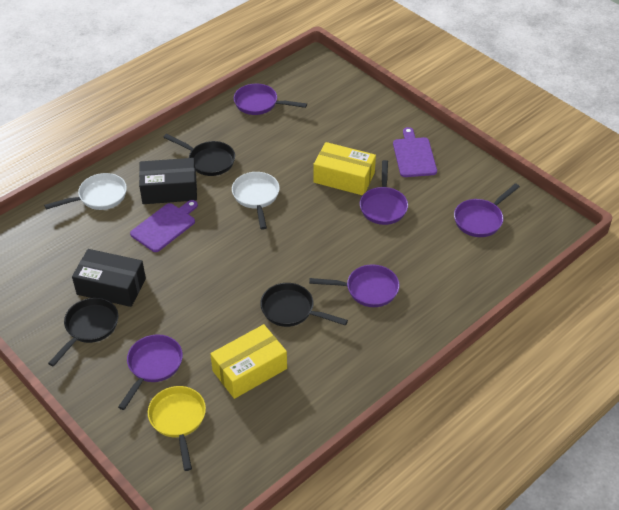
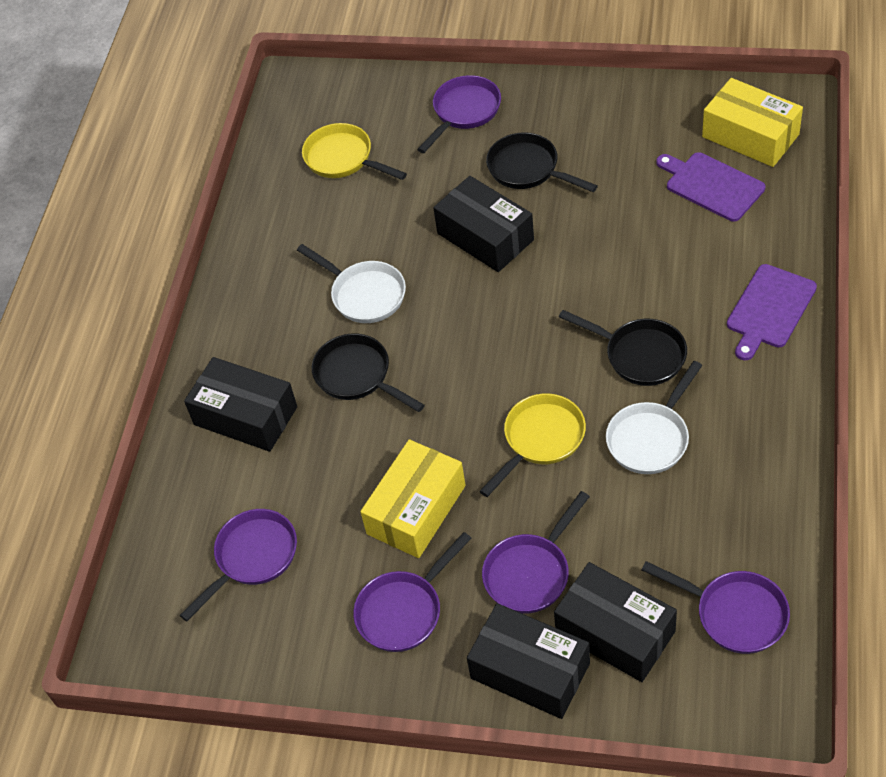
black box: 2 -> 4
yellow pan: 1 -> 2

